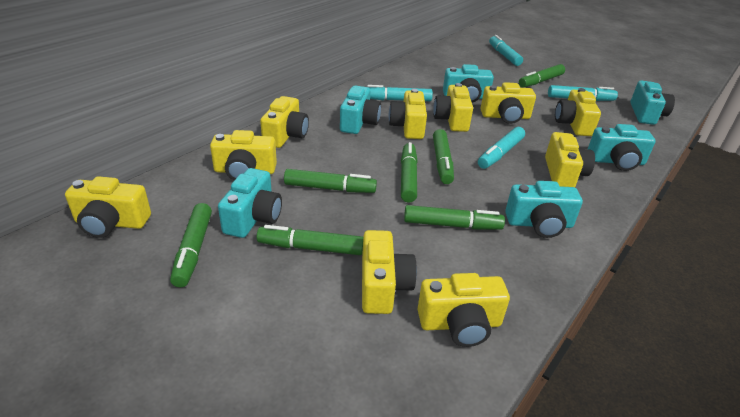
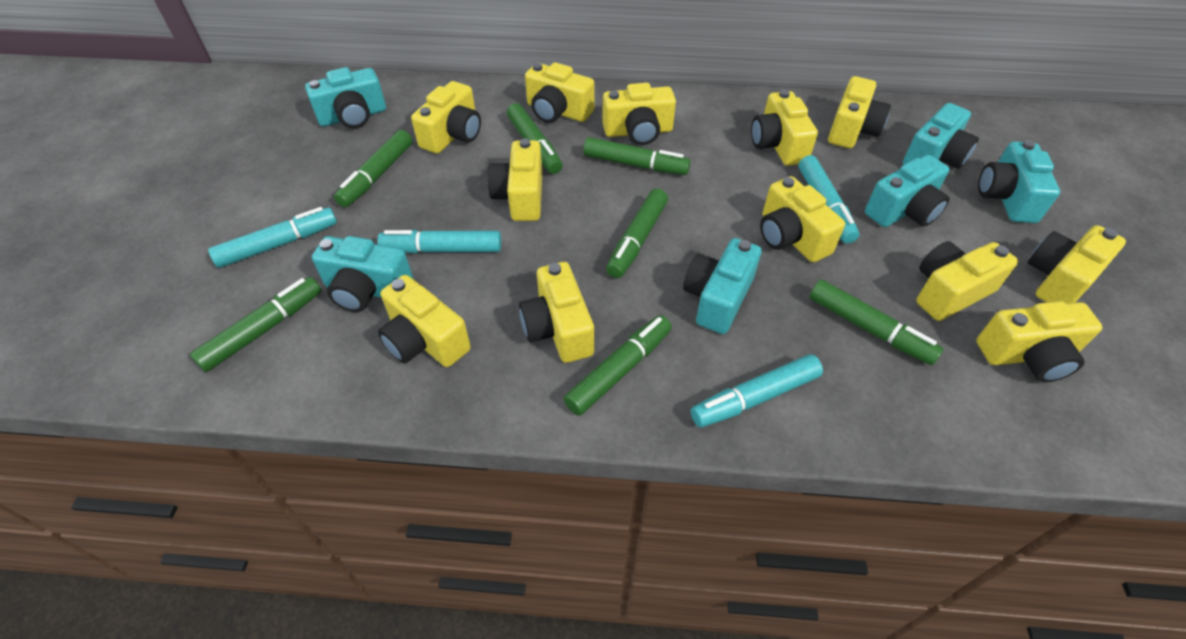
yellow camera: 10 -> 12

